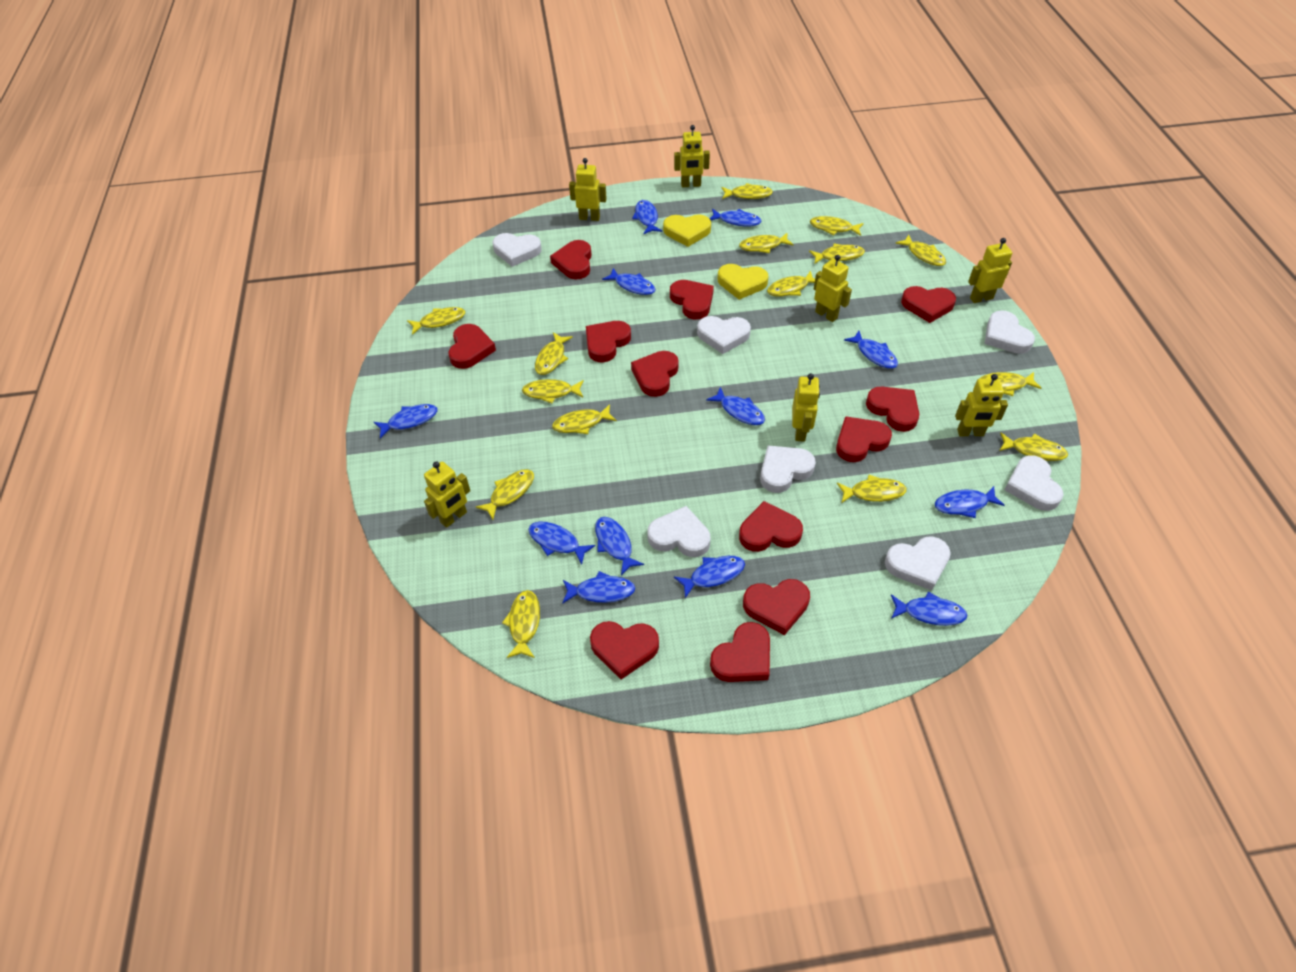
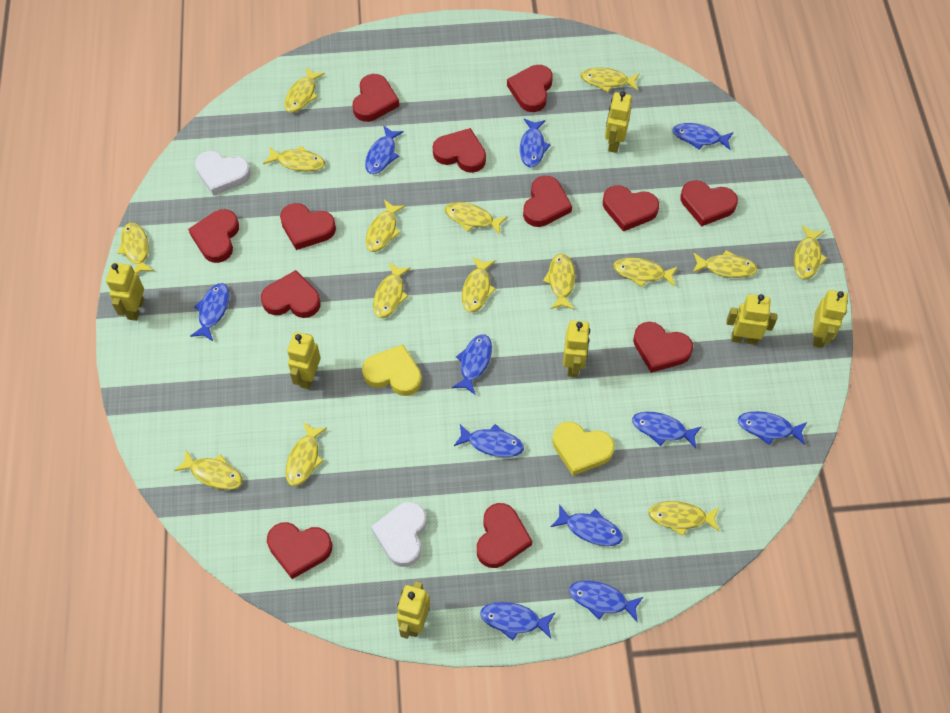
blue fish: 12 -> 11
white heart: 7 -> 2

